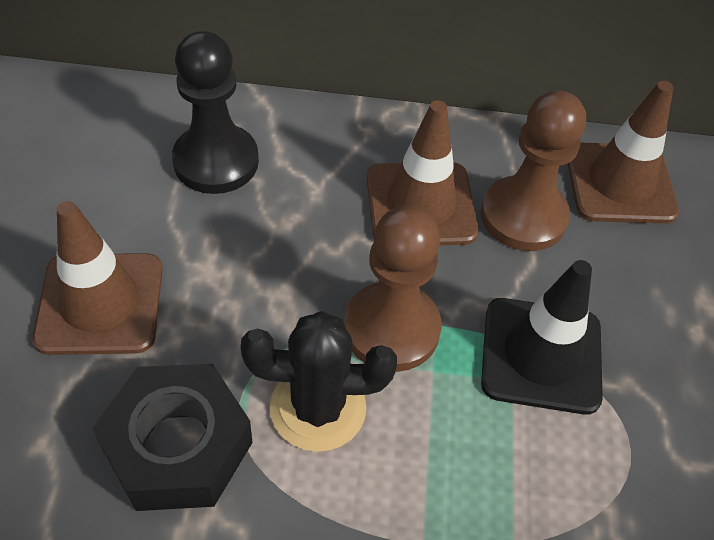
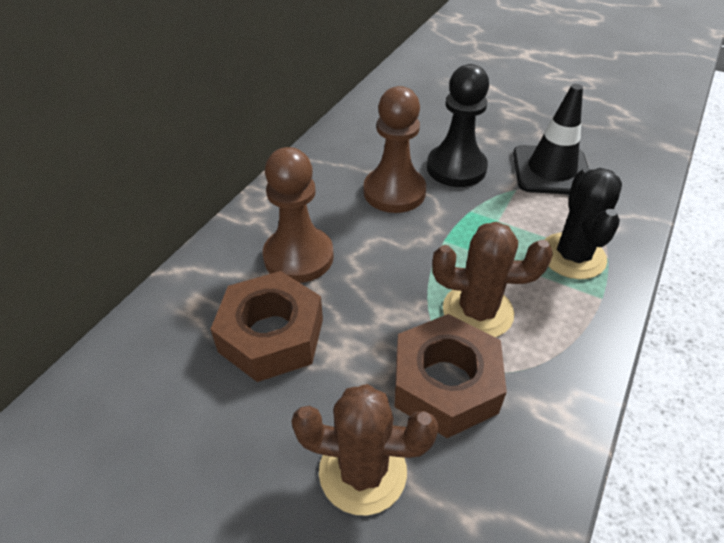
black nut: 1 -> 0
brown cactus: 0 -> 2
brown nut: 0 -> 2
brown traffic cone: 3 -> 0

